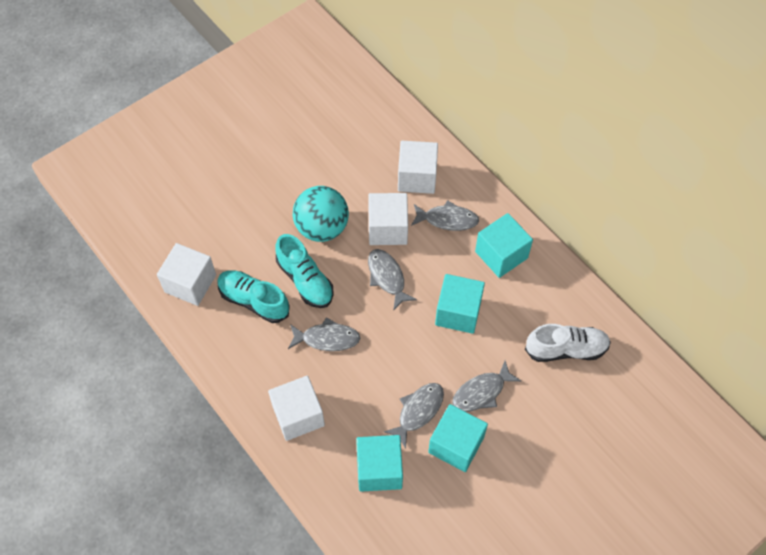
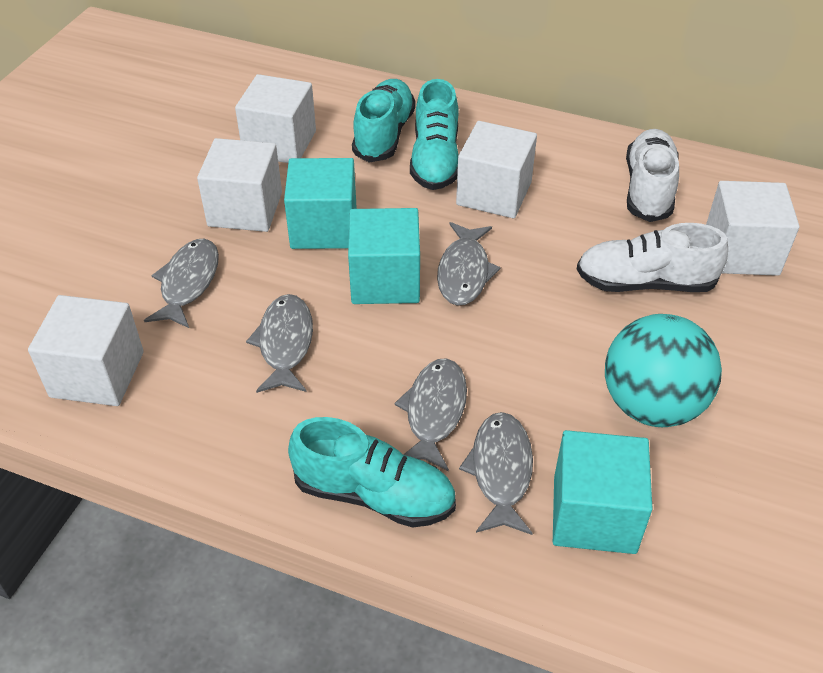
turquoise cube: 4 -> 3
turquoise shoe: 2 -> 3
white cube: 4 -> 5
white shoe: 1 -> 2

